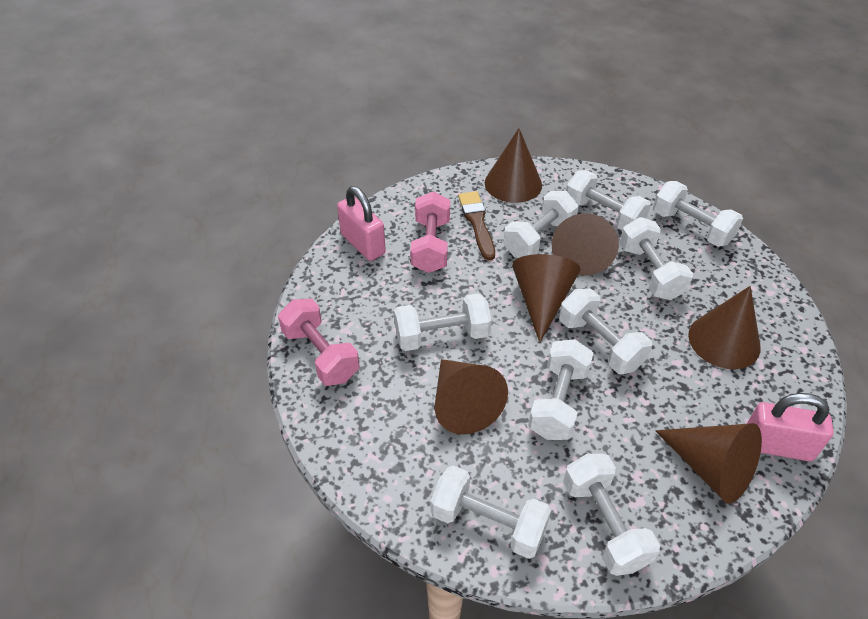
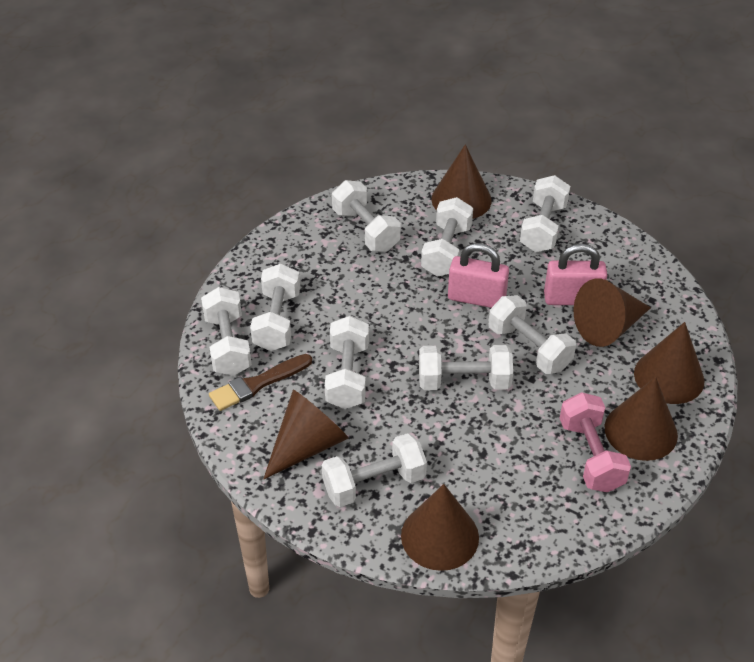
pink dumbbell: 2 -> 1

